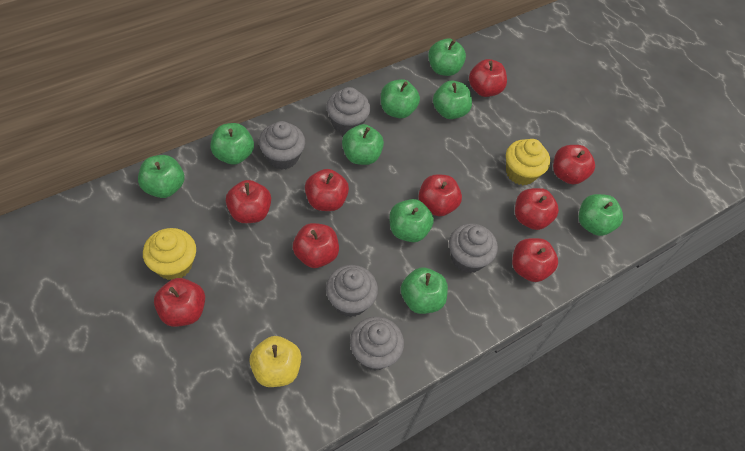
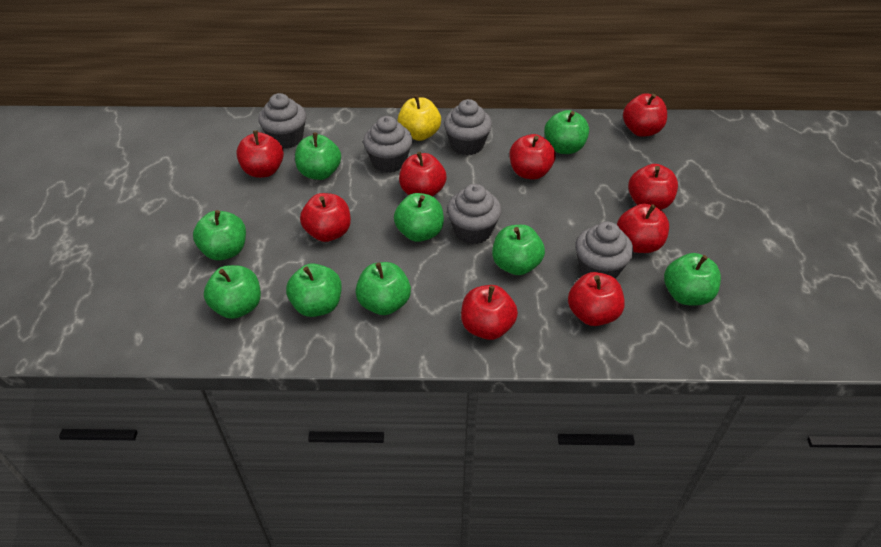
yellow cupcake: 2 -> 0

